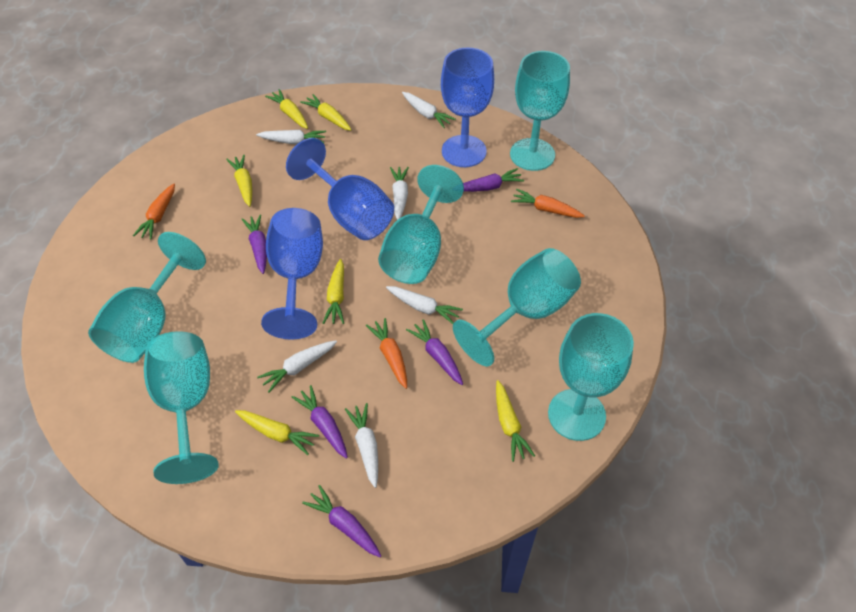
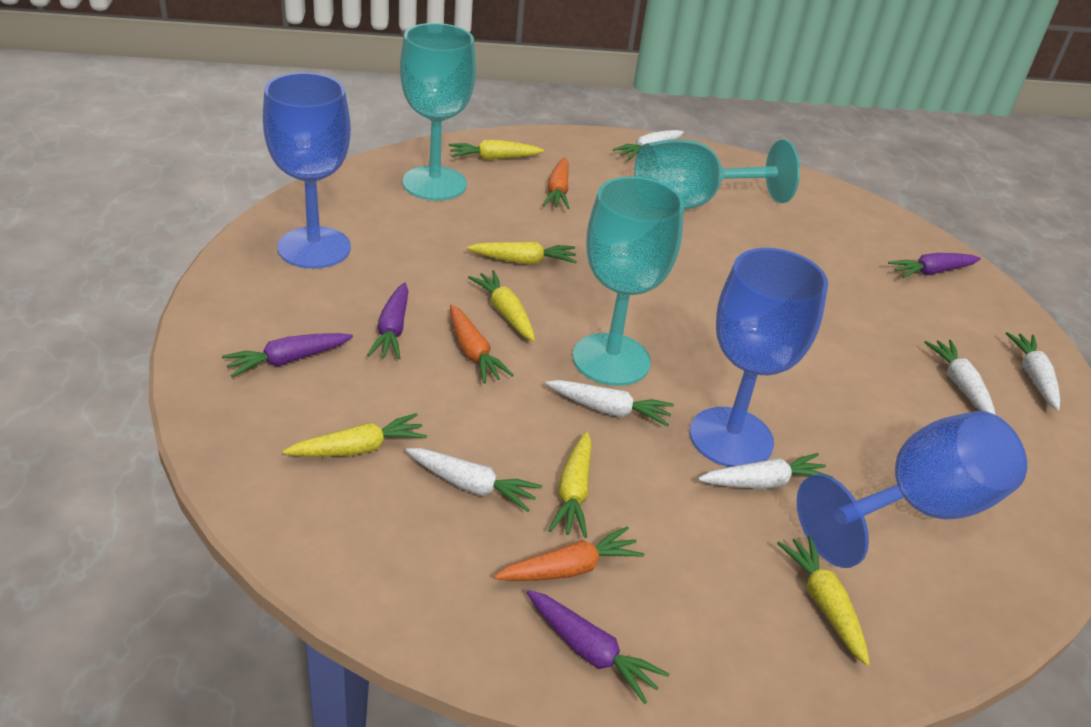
purple carrot: 5 -> 4
turquoise goblet: 6 -> 3

